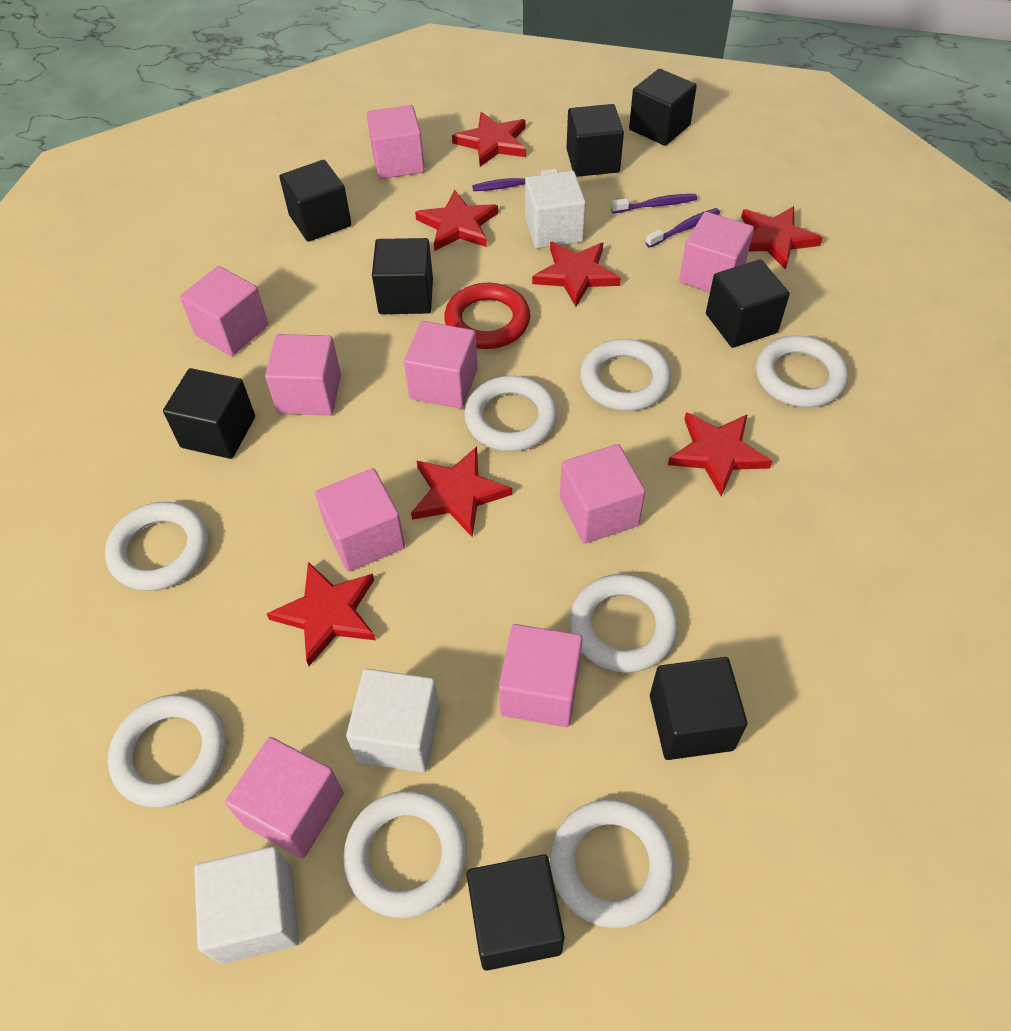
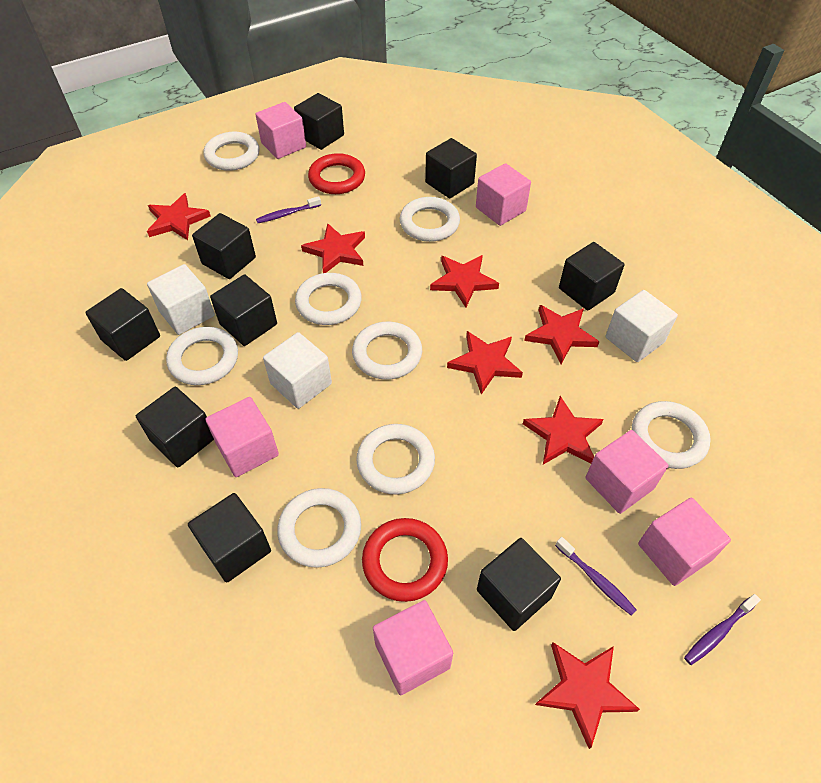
black cube: 8 -> 9
pink cube: 9 -> 6
red ring: 1 -> 2

